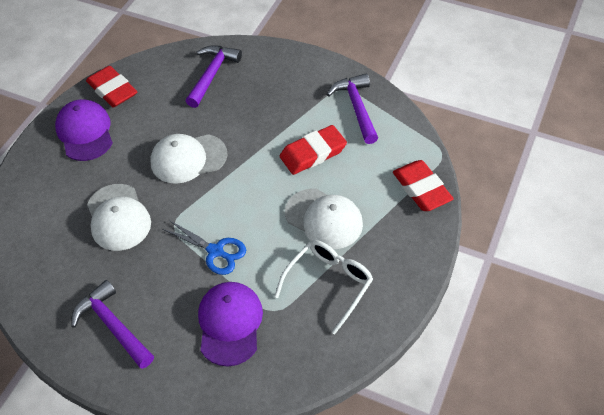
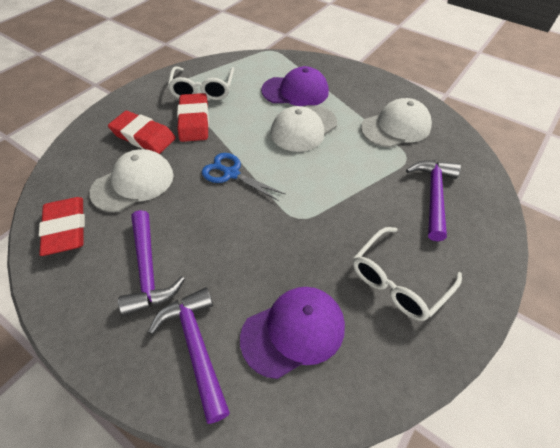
white glasses: 1 -> 2

